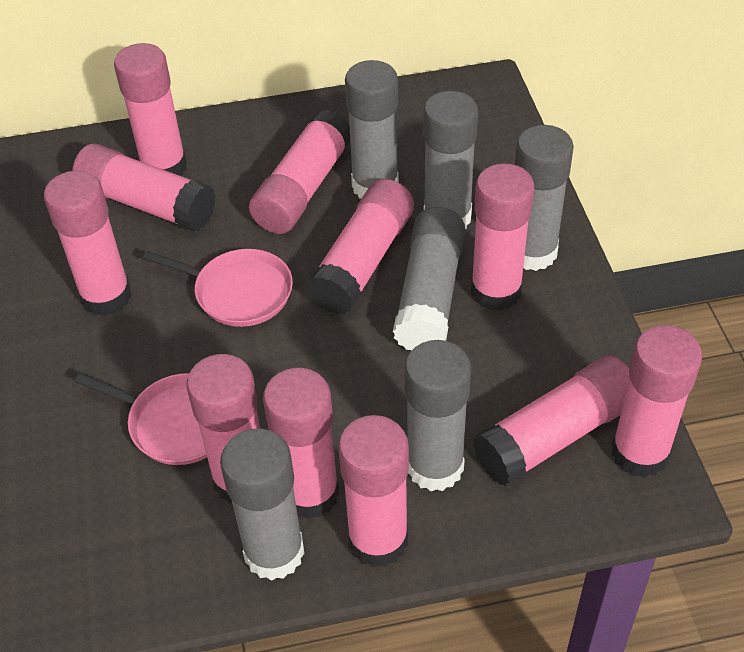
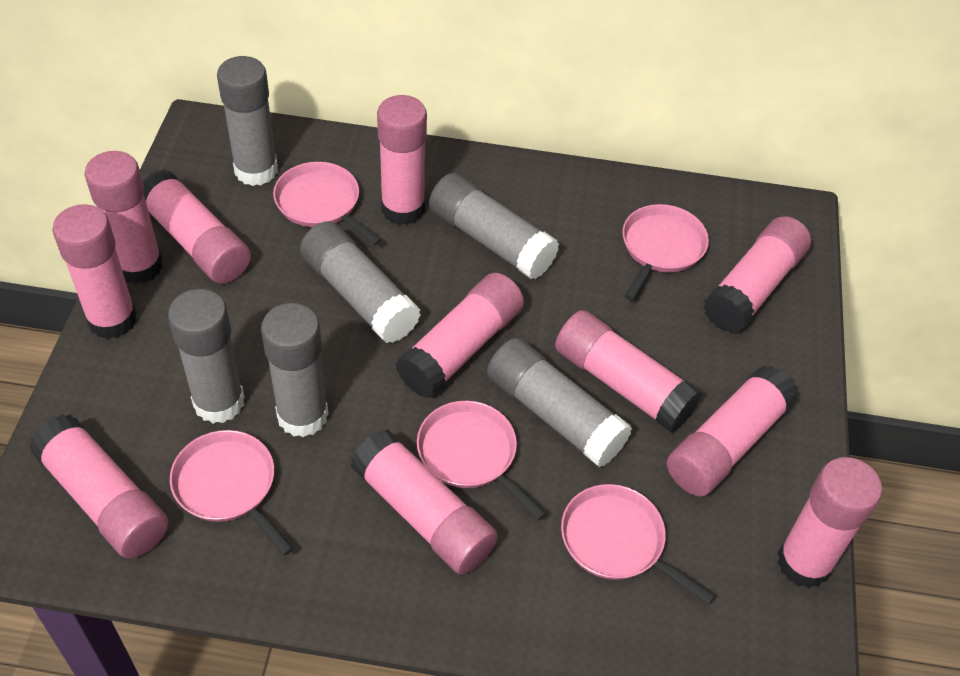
pink pan: 2 -> 5

